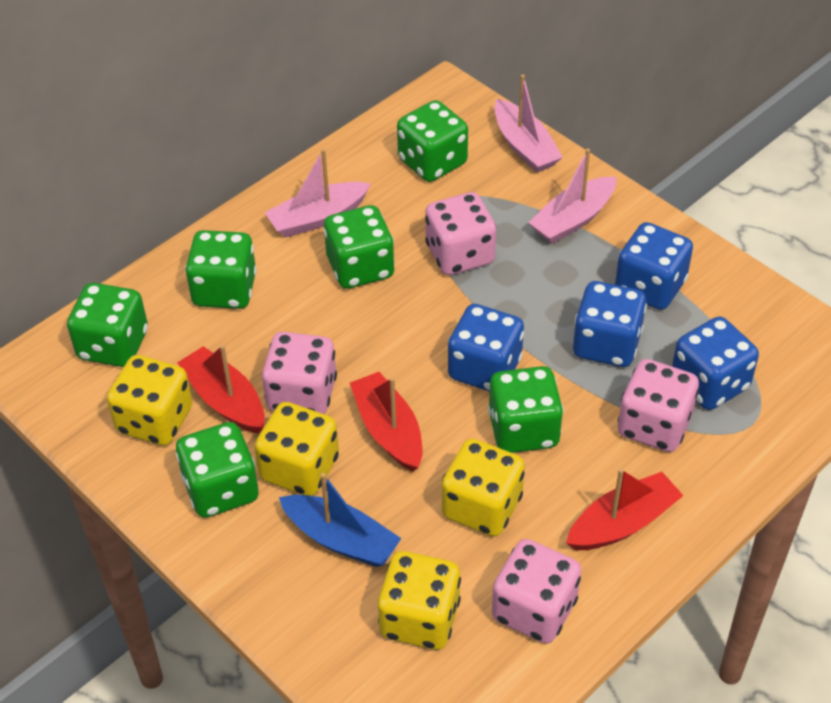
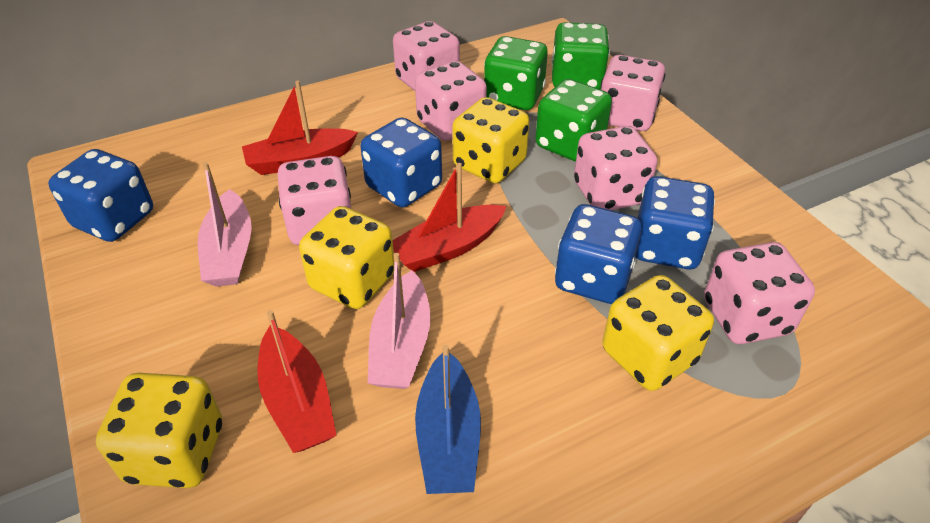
green dice: 6 -> 3
pink boat: 3 -> 2
pink dice: 4 -> 6

